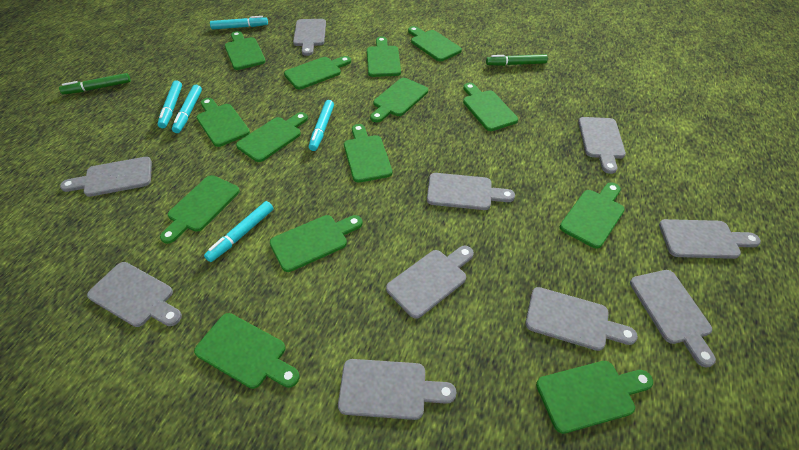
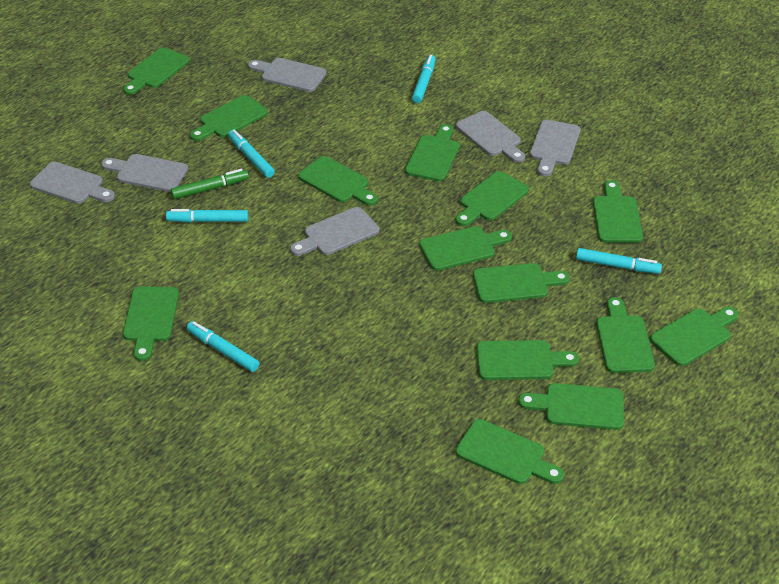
green marker: 2 -> 1
grey cutting board: 10 -> 6

